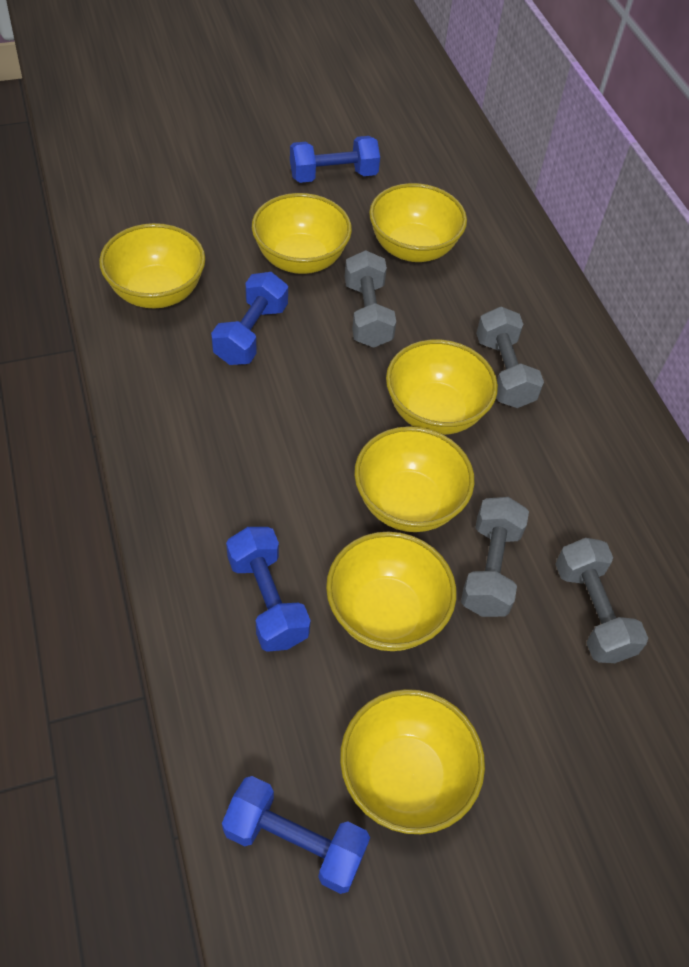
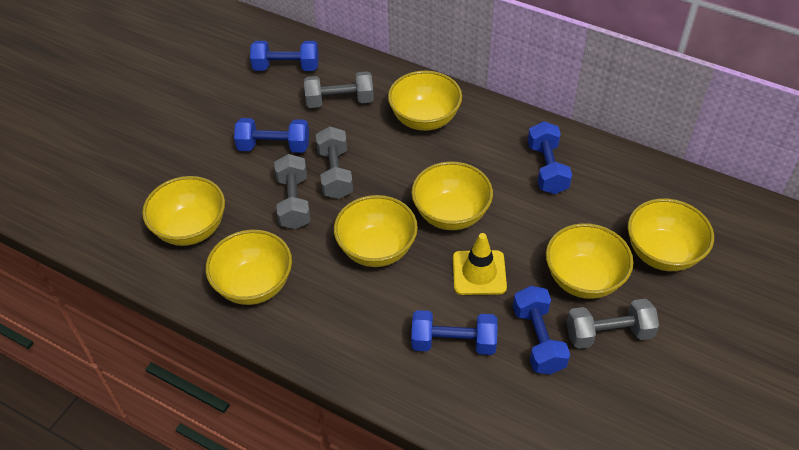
blue dumbbell: 4 -> 5
yellow traffic cone: 0 -> 1

